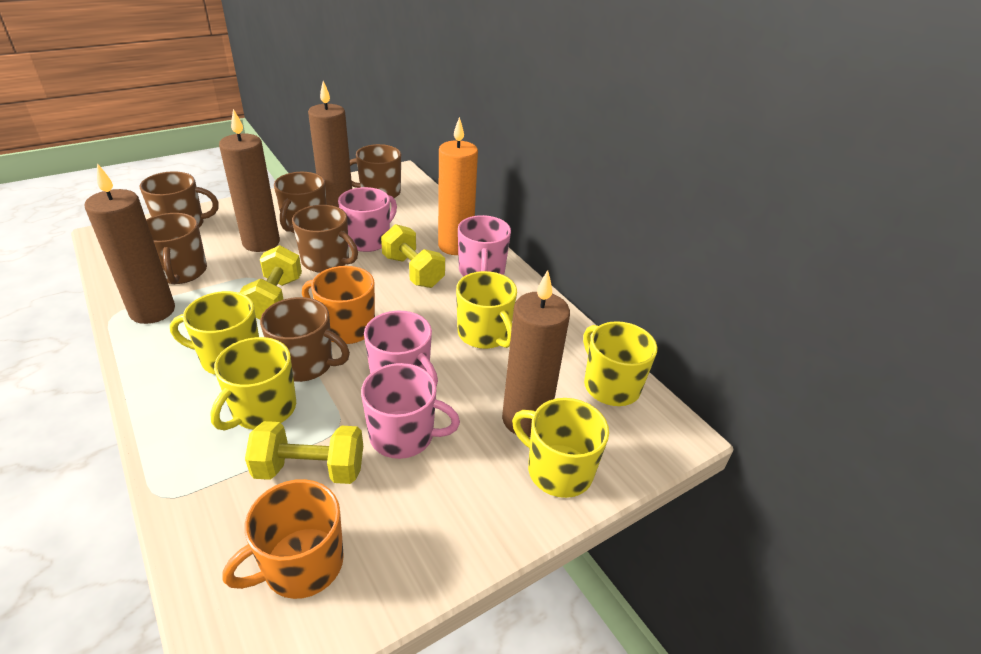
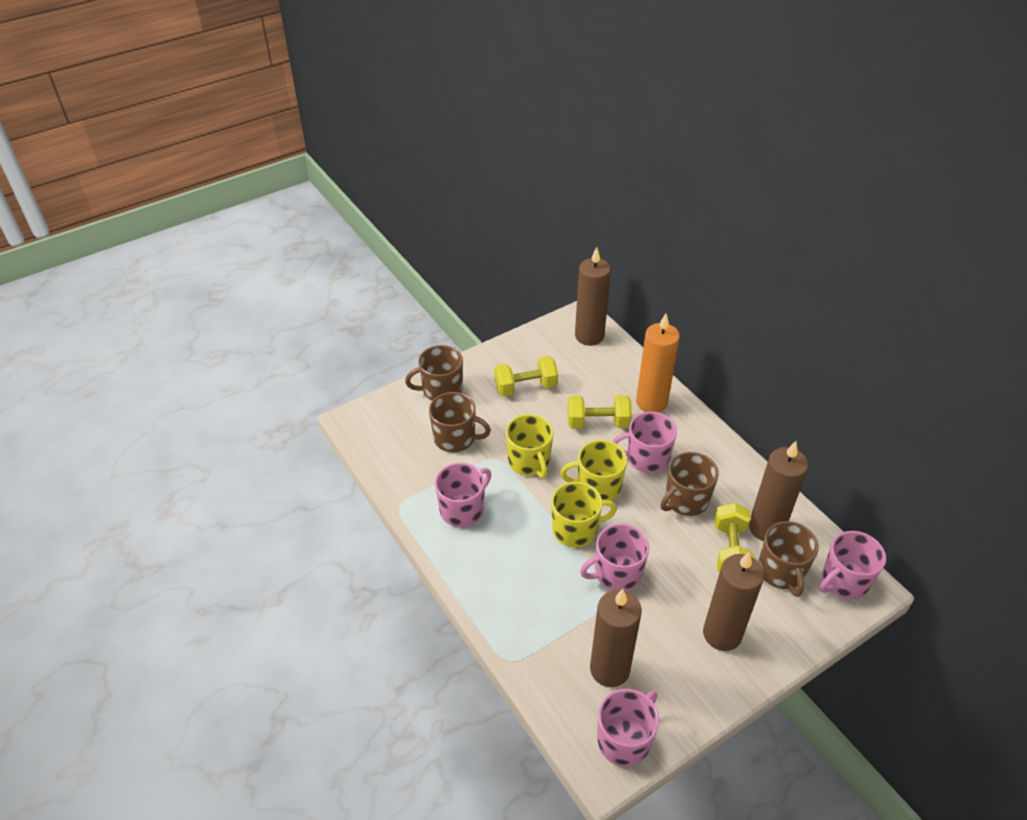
brown mug: 6 -> 4
orange mug: 2 -> 0
pink mug: 4 -> 5
yellow mug: 5 -> 3

